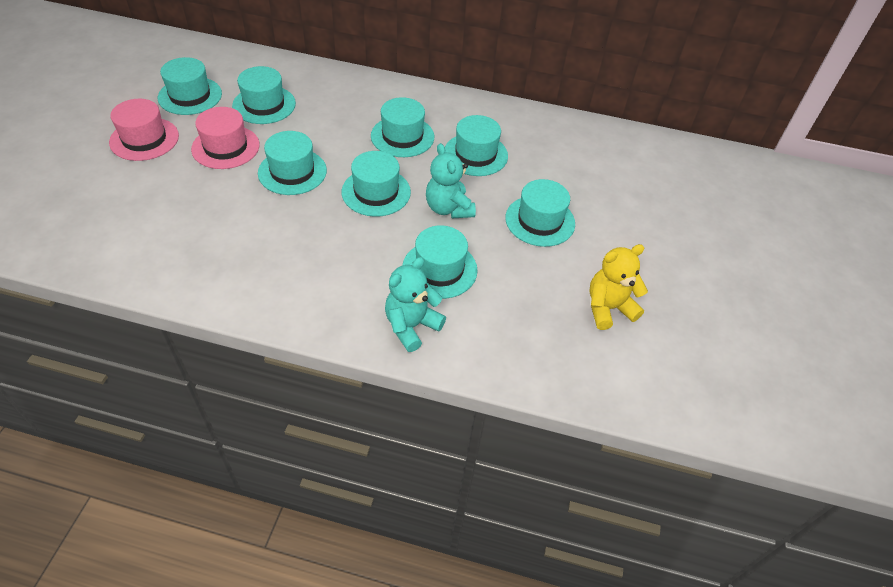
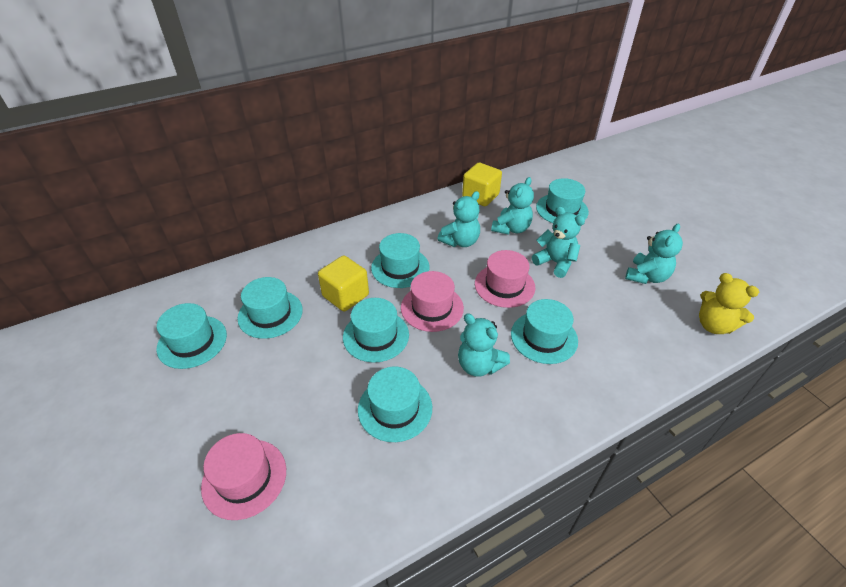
pink hat: 2 -> 3
turquoise hat: 8 -> 7
turquoise teddy bear: 2 -> 5
yellow cube: 0 -> 2

